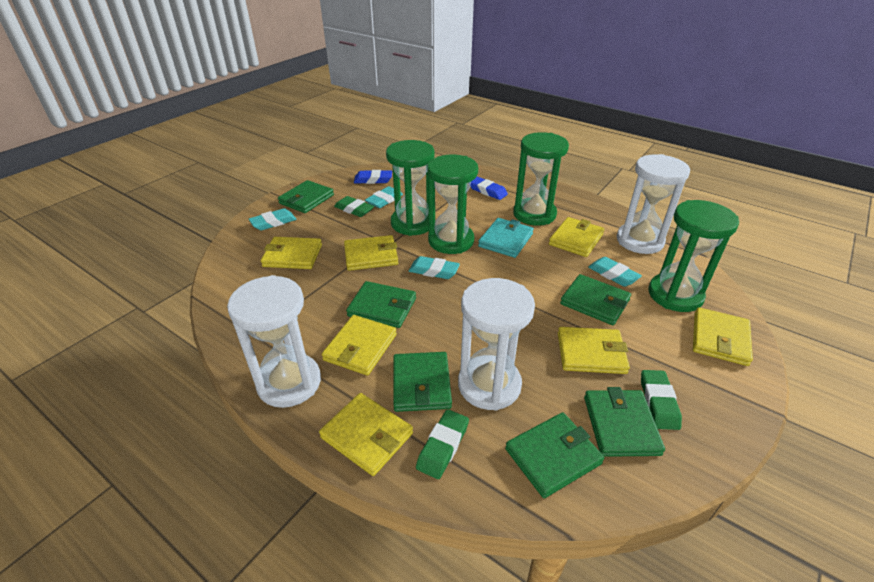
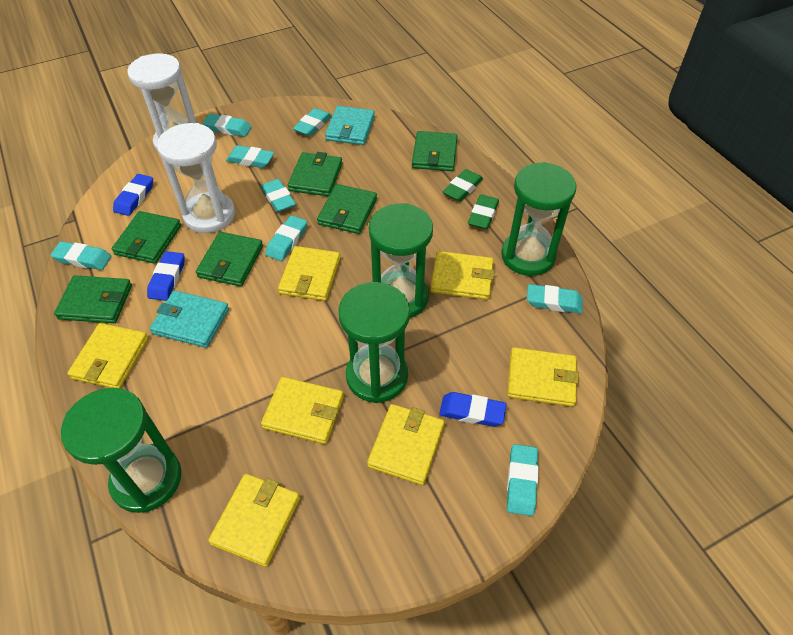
blue eraser: 2 -> 3
green eraser: 3 -> 2
turquoise eraser: 4 -> 8
turquoise wallet: 1 -> 2
white hourglass: 3 -> 2

